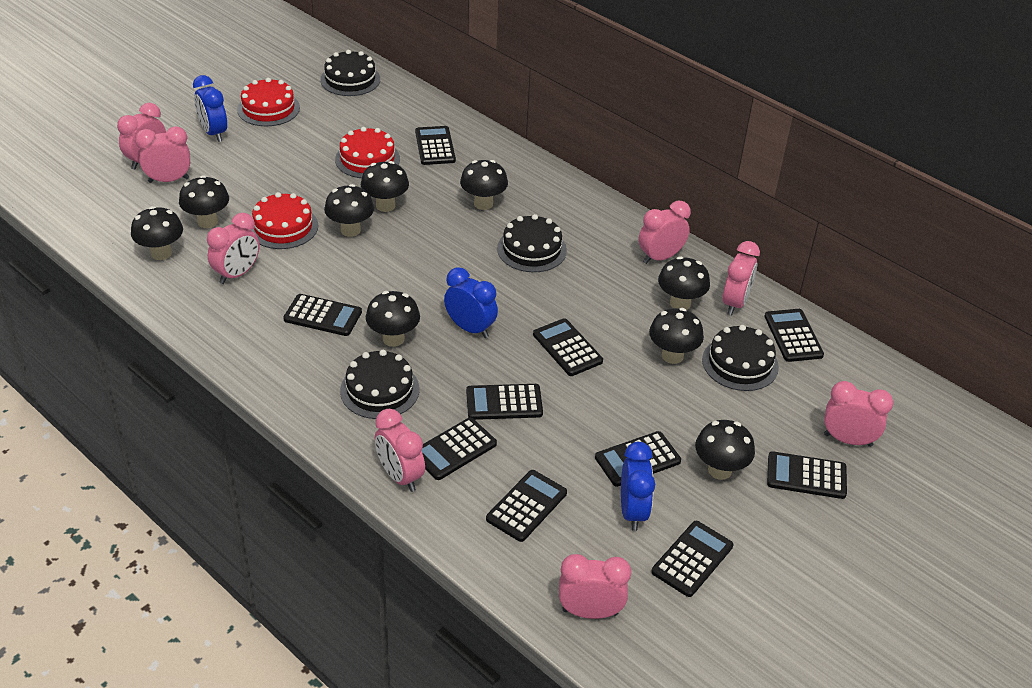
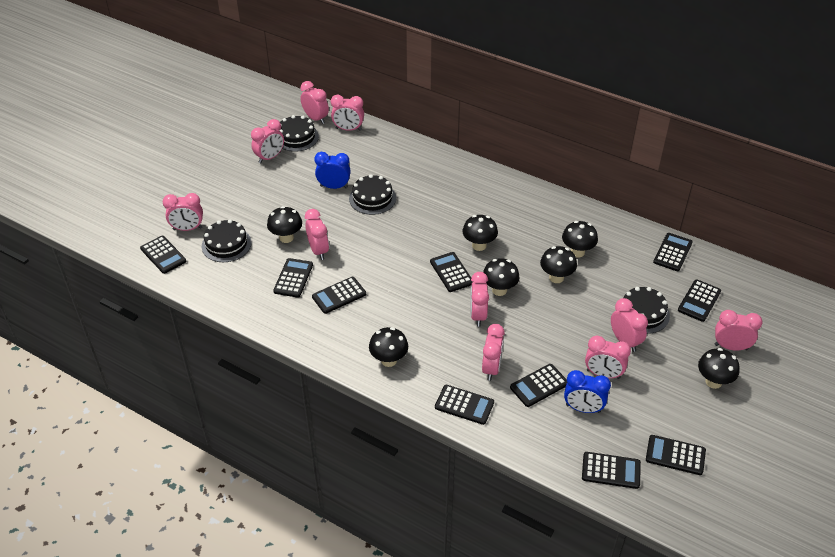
black mushroom: 9 -> 7
blue clock: 3 -> 2
pink clock: 8 -> 10
red cake: 3 -> 0

